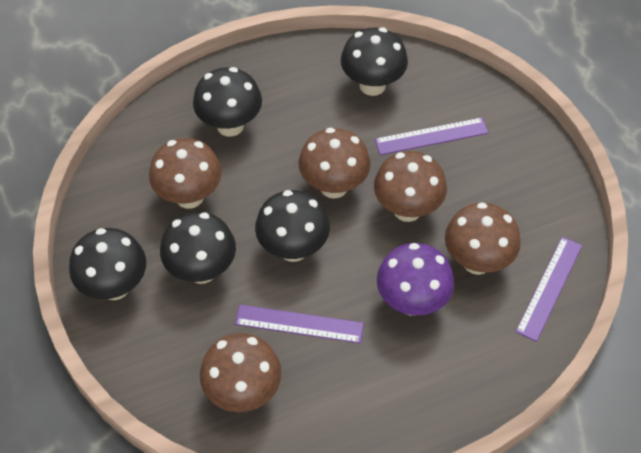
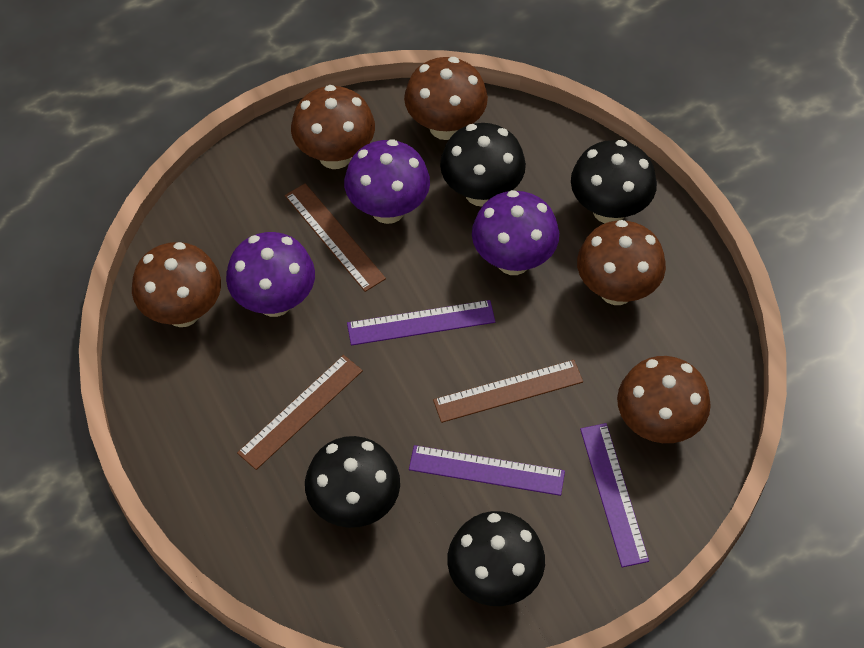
black mushroom: 5 -> 4
brown ruler: 0 -> 3
purple mushroom: 1 -> 3

